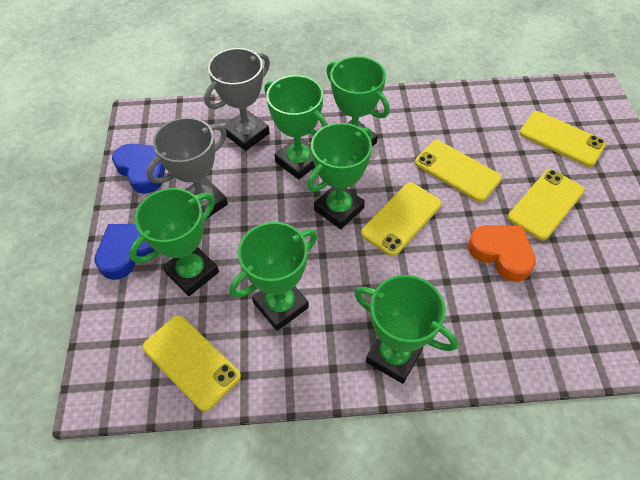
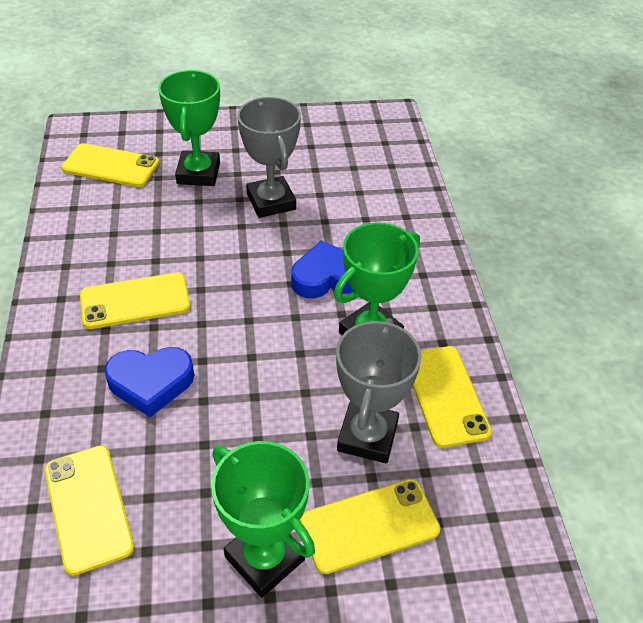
green trophy: 6 -> 3
orange heart: 1 -> 0

